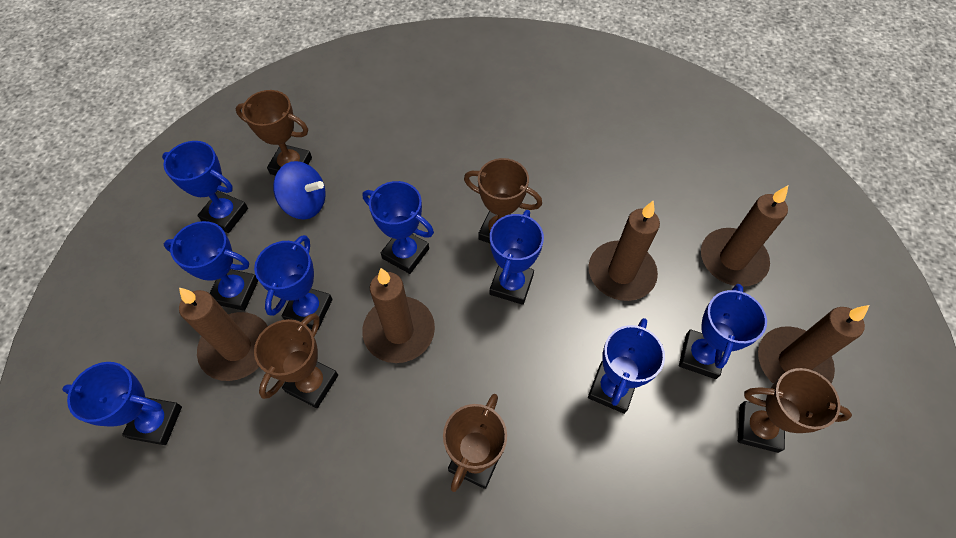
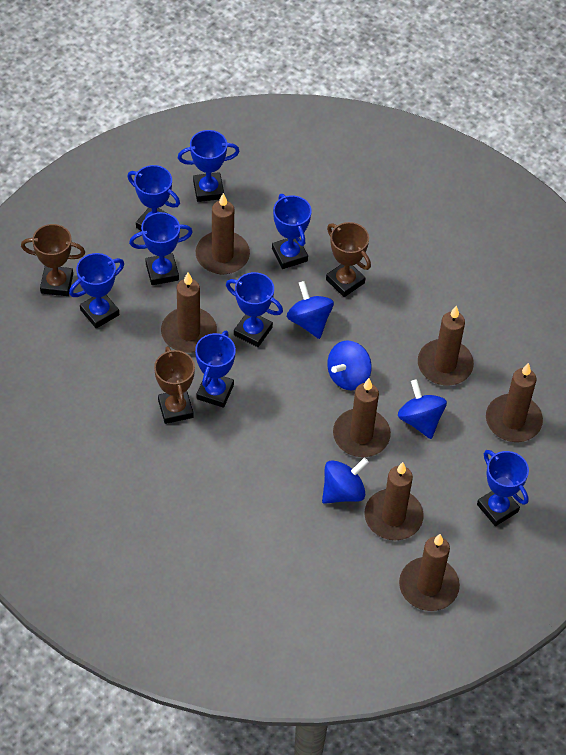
blue spinning top: 1 -> 4
brown candle: 5 -> 7
brown trophy: 5 -> 3

